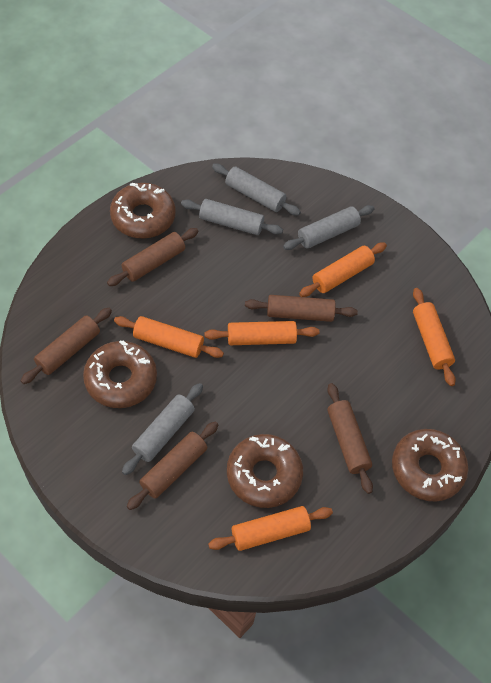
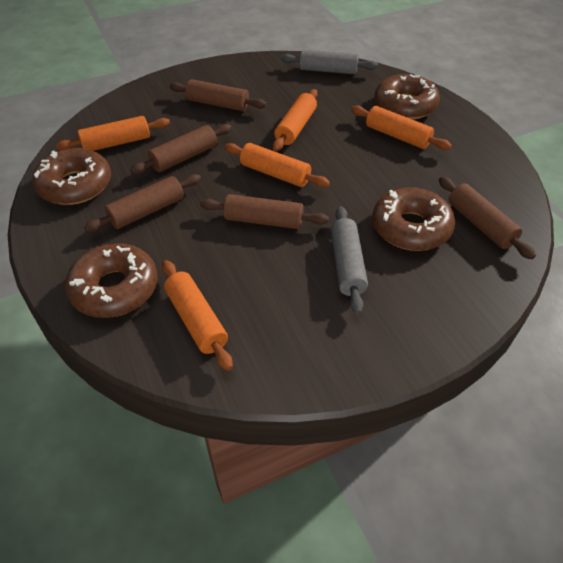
grey rolling pin: 4 -> 2

